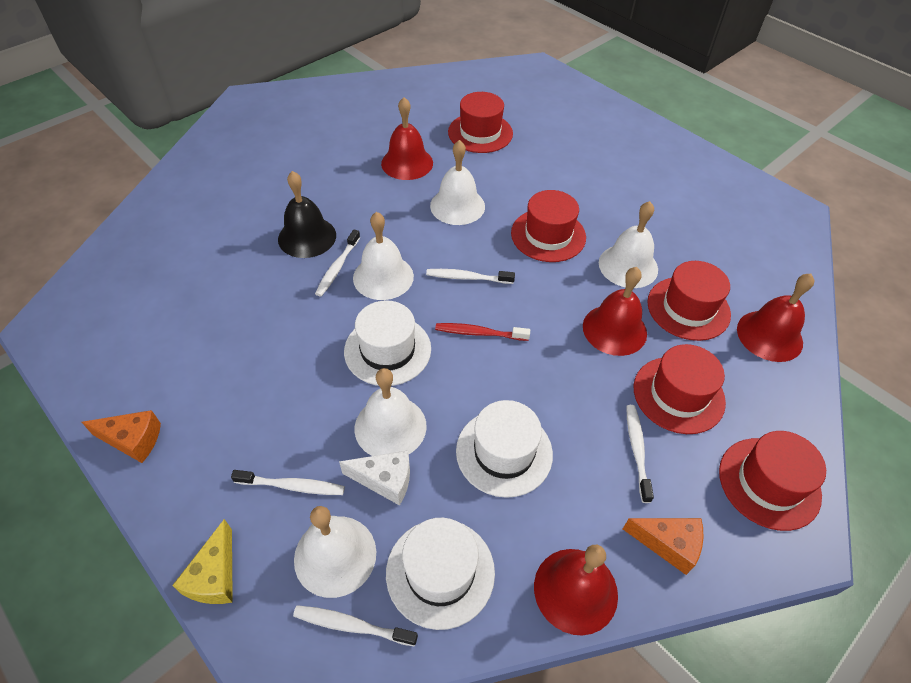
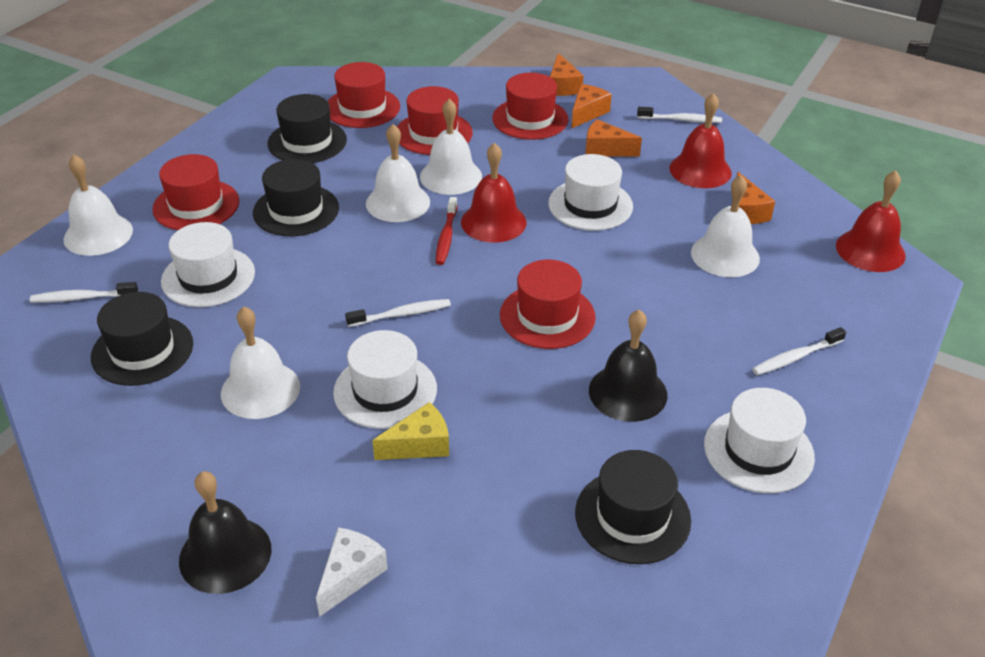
black bell: 1 -> 2
black hat: 0 -> 4
orange cheese: 2 -> 4
red bell: 4 -> 3
white hat: 3 -> 4
white toothbrush: 5 -> 4

